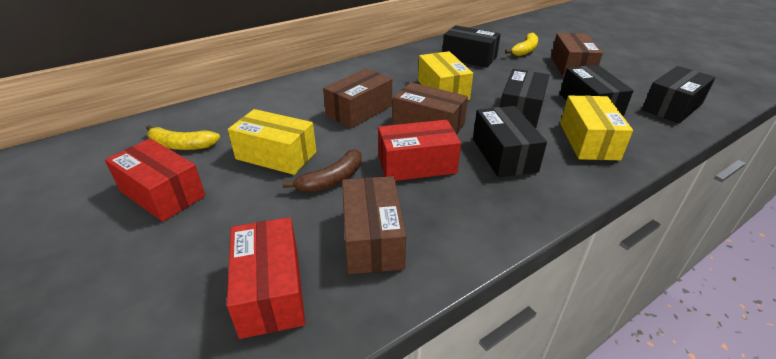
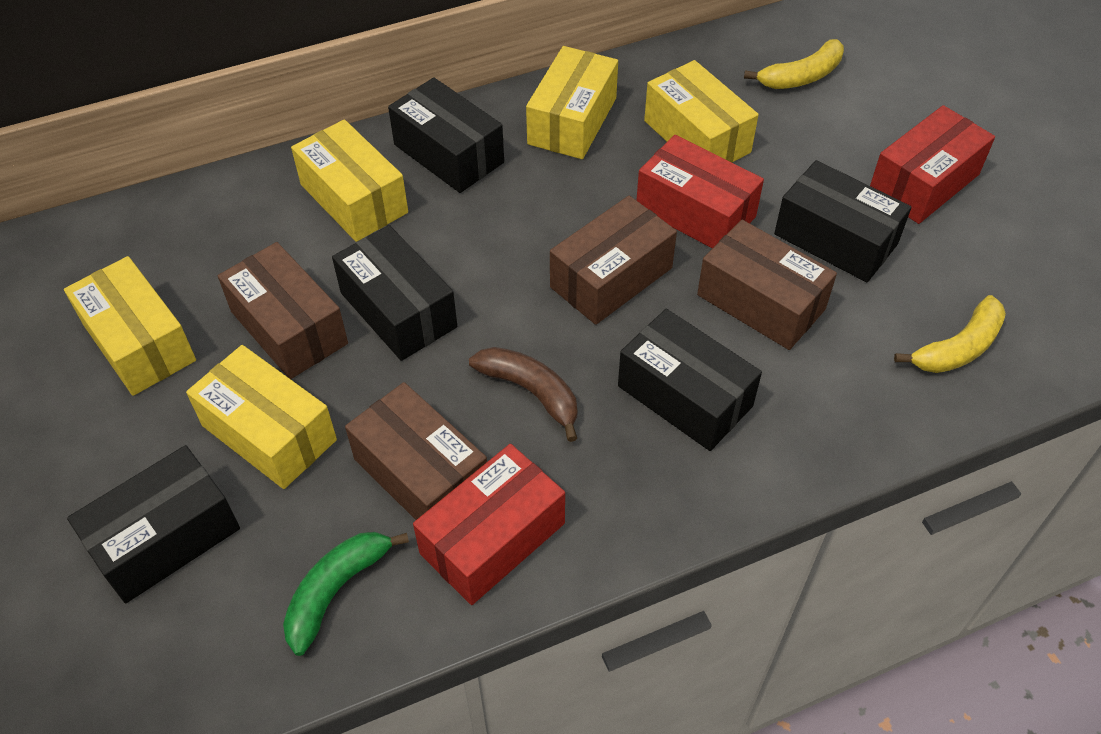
green banana: 0 -> 1
yellow box: 3 -> 5

